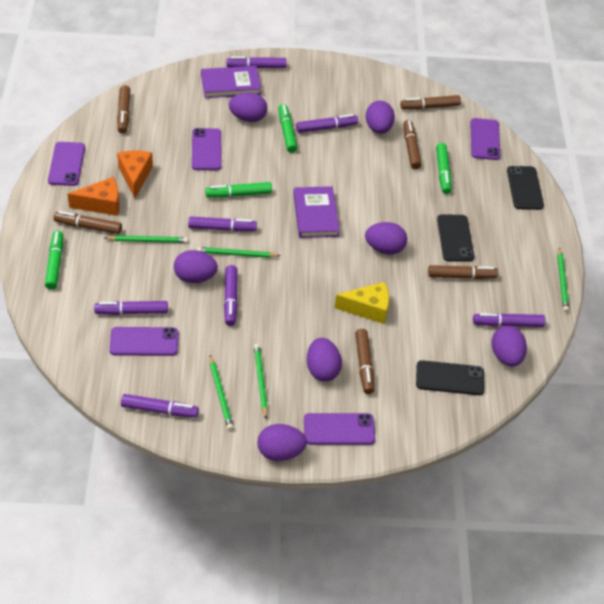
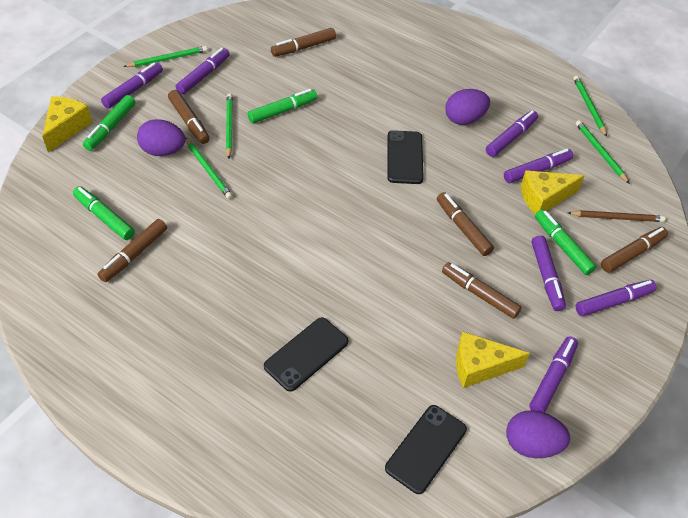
brown pencil: 0 -> 1
orange cheese: 2 -> 0
purple book: 2 -> 0
purple egg: 7 -> 3
purple phone: 5 -> 0
yellow cheese: 1 -> 3

